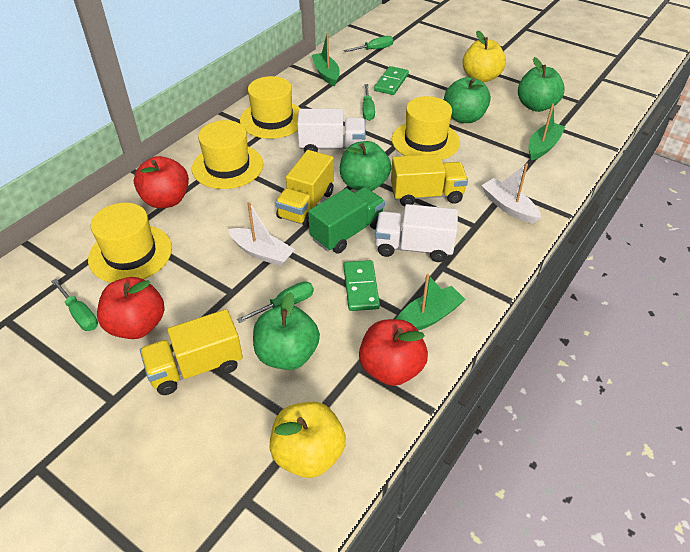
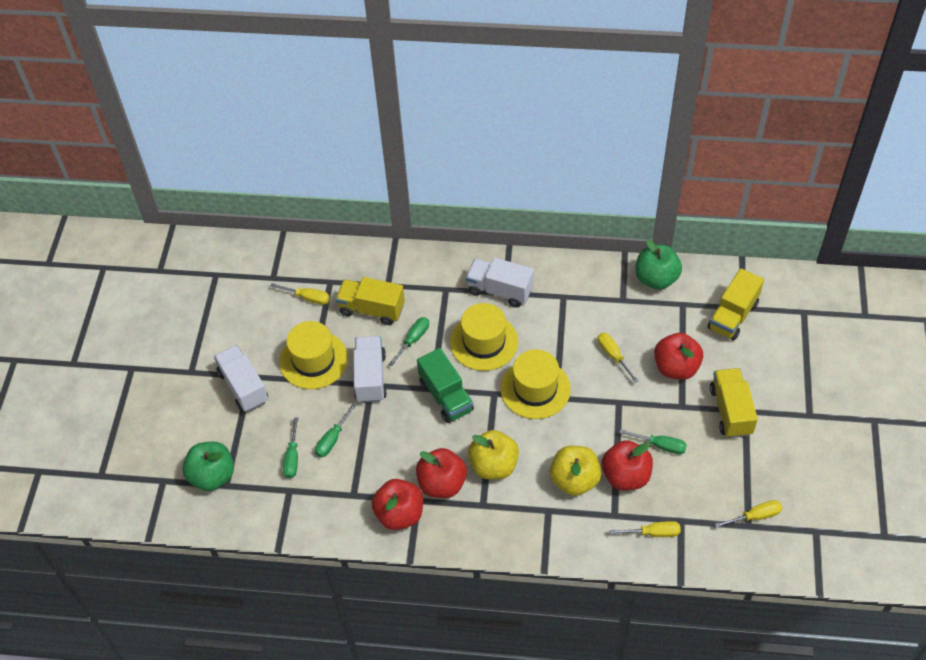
green apple: 4 -> 2
green boat: 3 -> 0
green domino: 2 -> 0
red apple: 3 -> 4
white boat: 2 -> 0
white truck: 2 -> 3
yellow hat: 4 -> 3
yellow screwdriver: 0 -> 4

